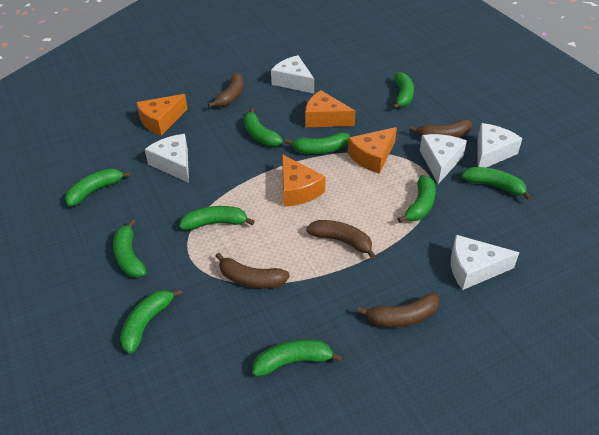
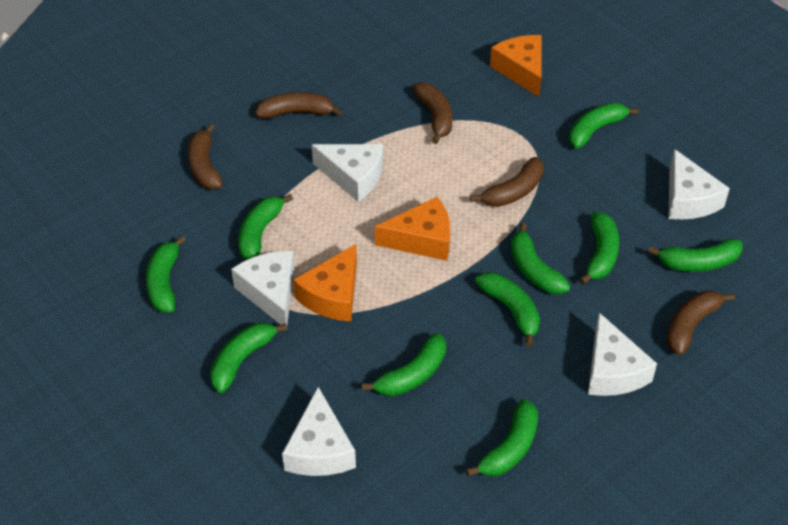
orange cheese: 4 -> 3

